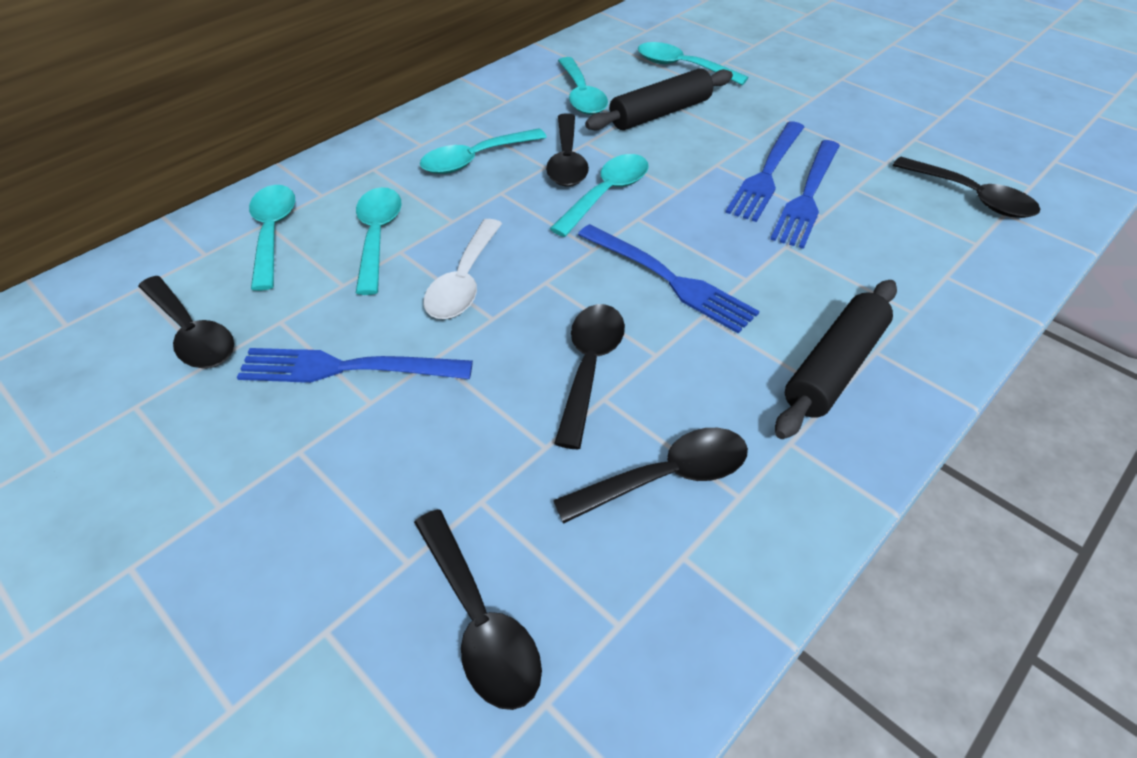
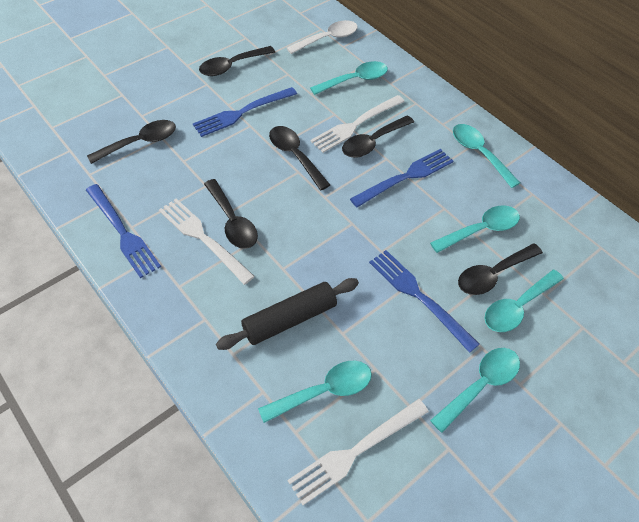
black rolling pin: 2 -> 1
white fork: 0 -> 3

